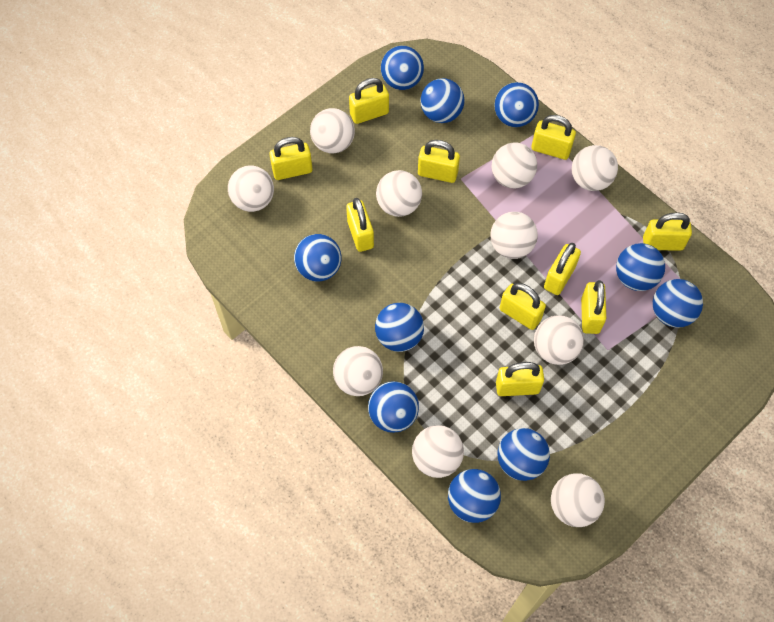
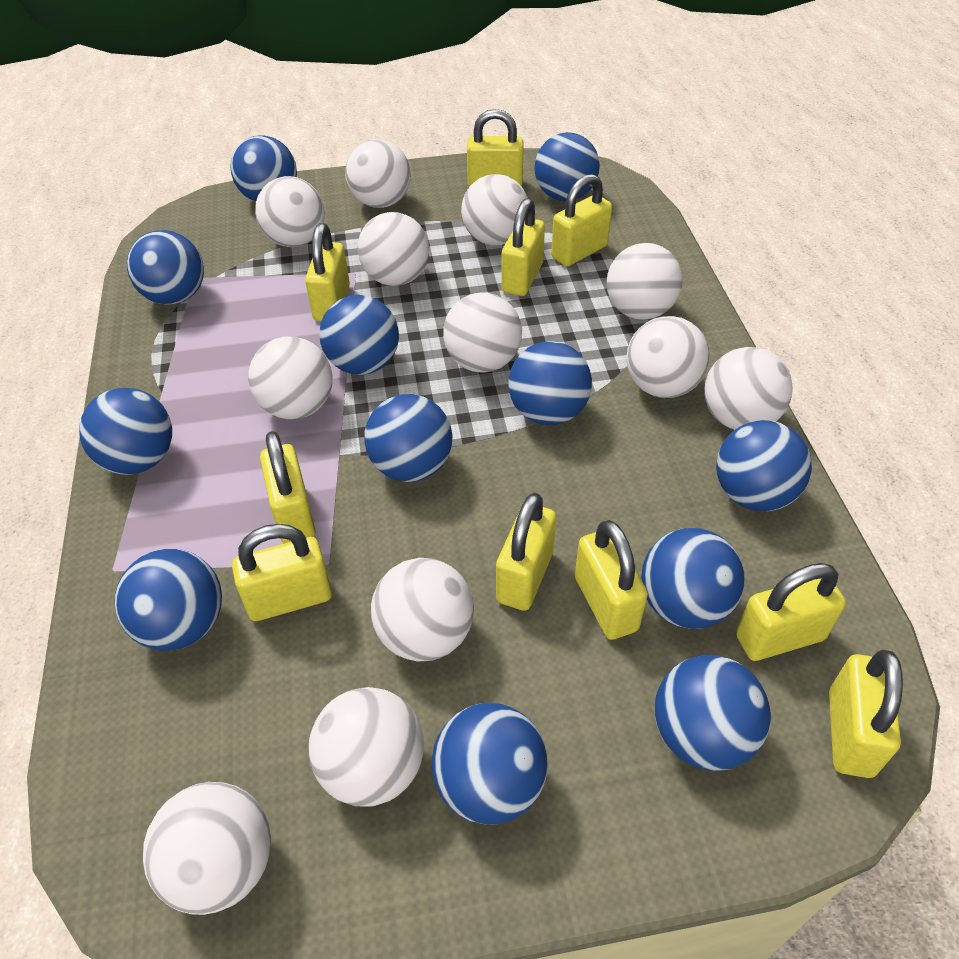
blue ball: 10 -> 12
white ball: 10 -> 12

